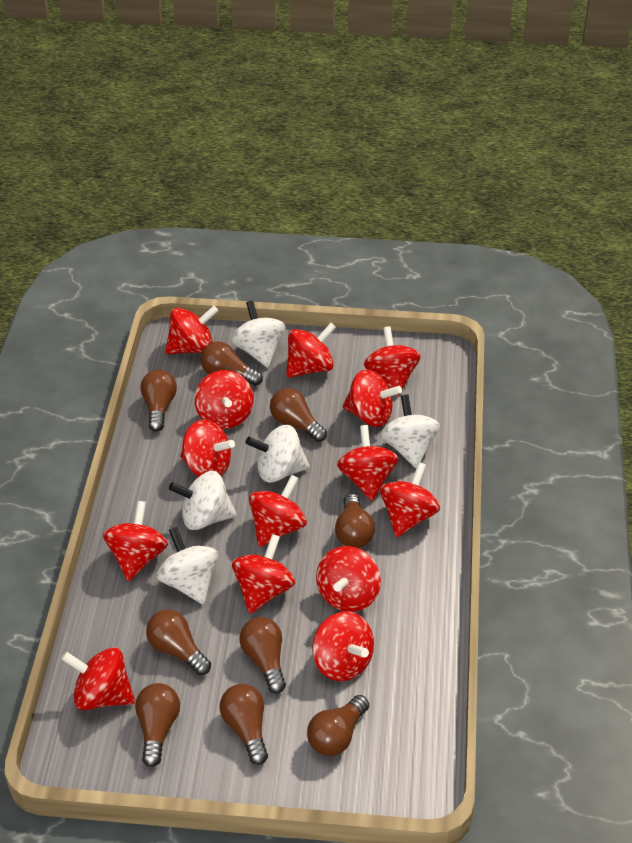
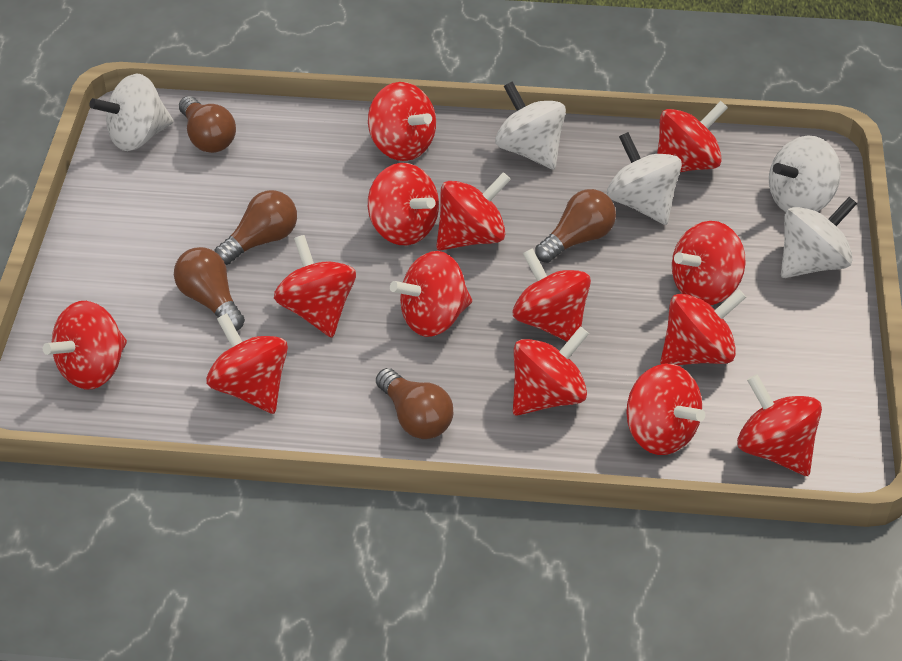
brown light bulb: 9 -> 5

